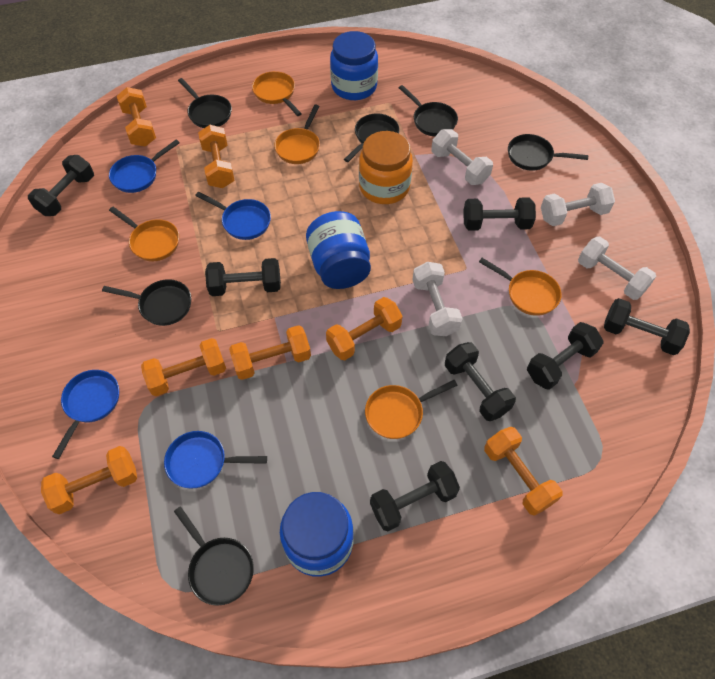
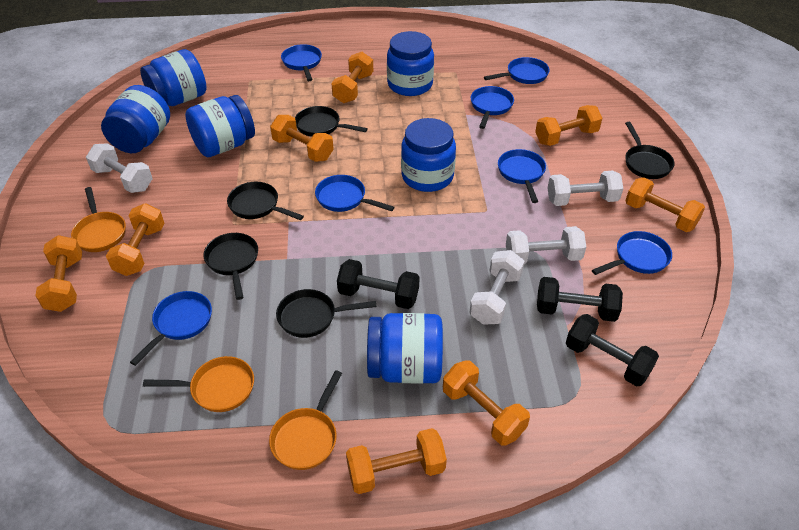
black dumbbell: 7 -> 3
black pan: 6 -> 5
blue jar: 3 -> 6
blue pan: 4 -> 7
orange dumbbell: 7 -> 8
orange jar: 1 -> 0
orange pan: 5 -> 3

